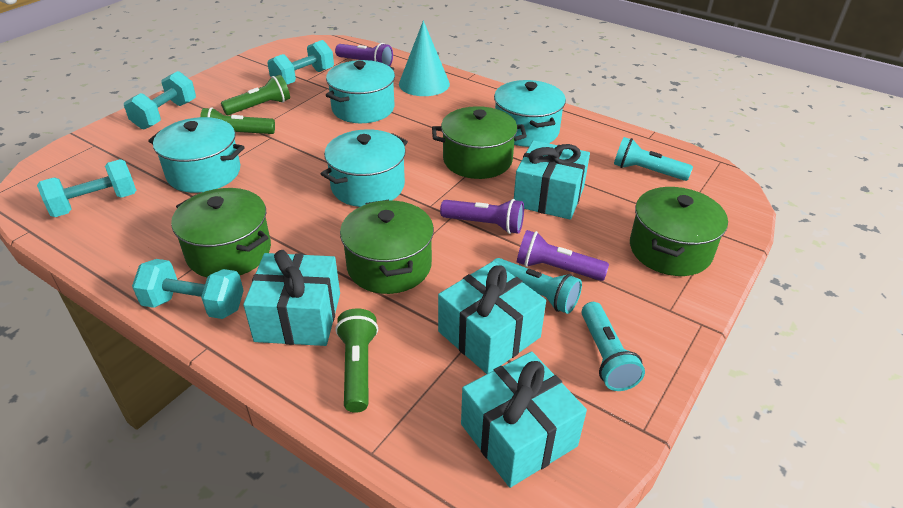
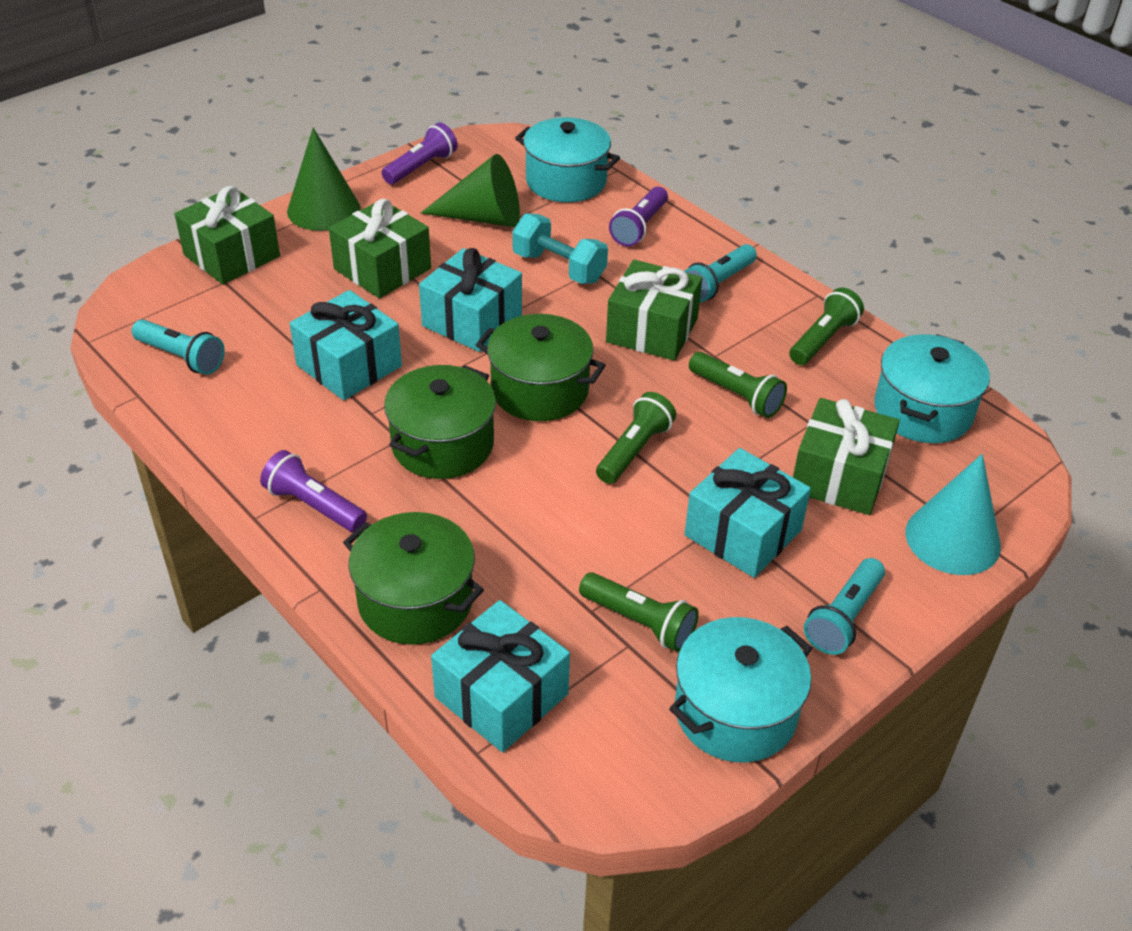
green cone: 0 -> 2
green flashlight: 3 -> 4
green gift: 0 -> 4
green pot: 4 -> 3
turquoise dumbbell: 4 -> 1
turquoise pot: 4 -> 3

